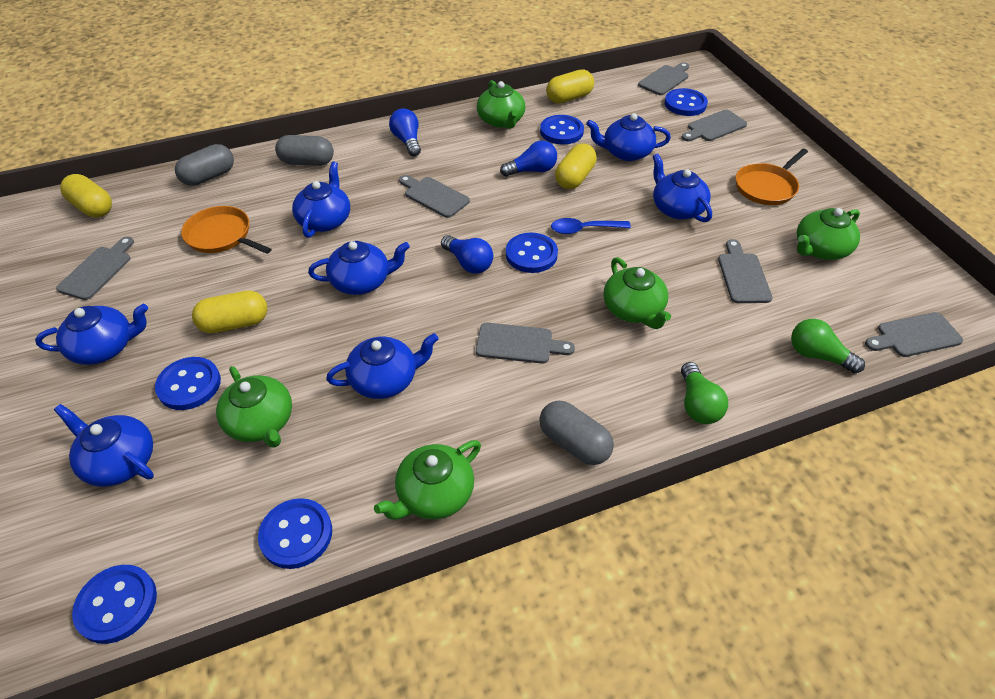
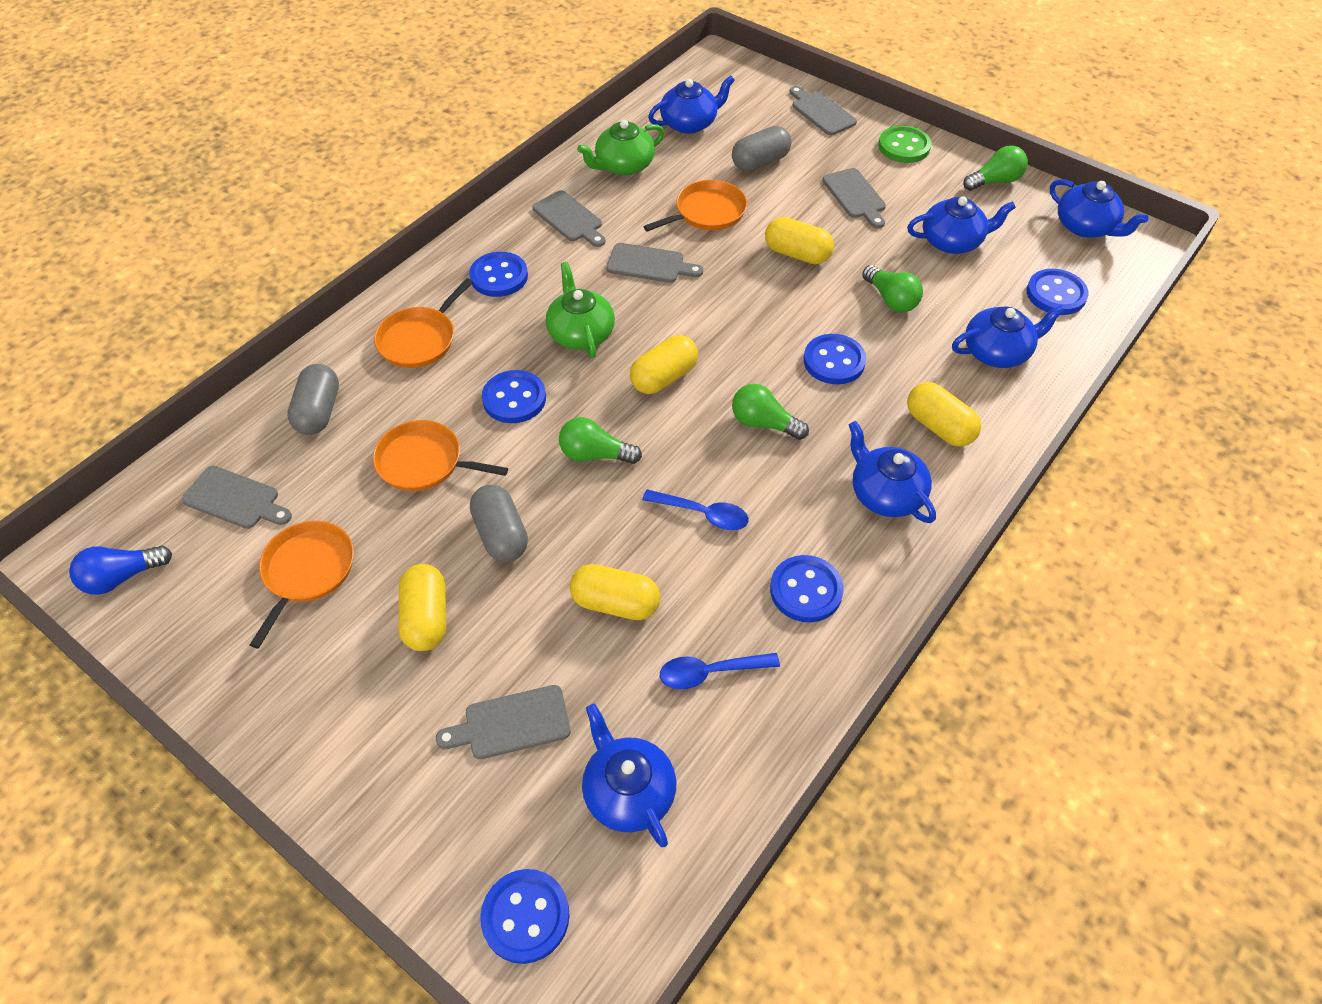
blue light bulb: 3 -> 1
blue spoon: 1 -> 2
blue teapot: 7 -> 6
green button: 0 -> 1
green light bulb: 2 -> 4
green teapot: 5 -> 2
grey cutting board: 7 -> 6
orange pan: 2 -> 4
yellow capsule: 4 -> 5

